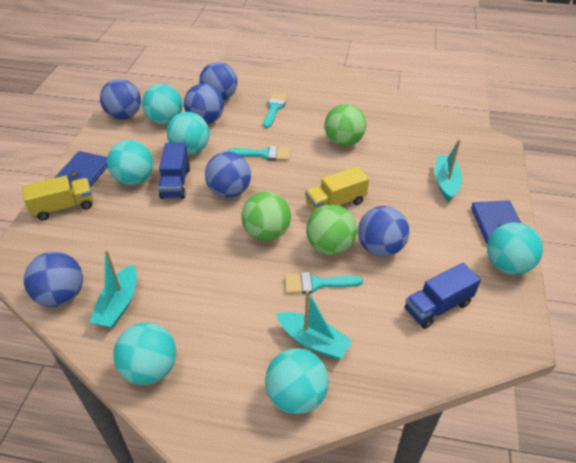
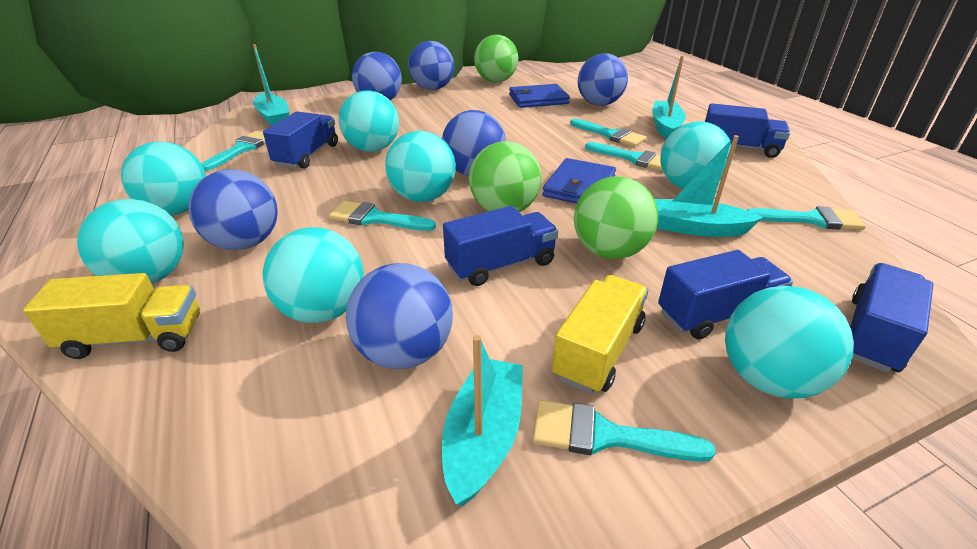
blue truck: 2 -> 5
turquoise ball: 6 -> 7
turquoise boat: 3 -> 4
turquoise brush: 3 -> 6

